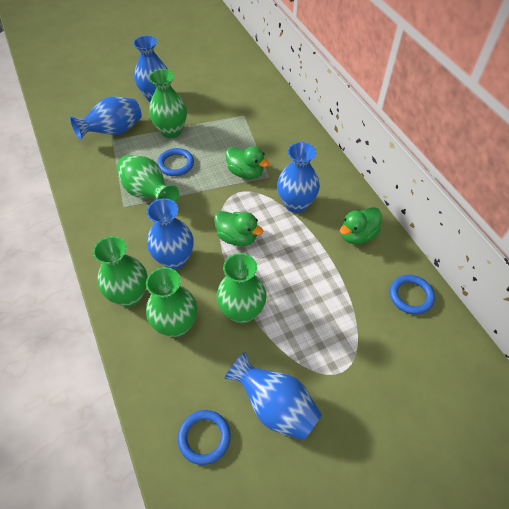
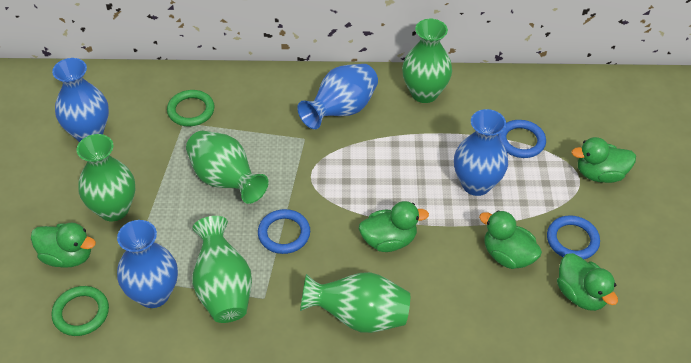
blue vase: 5 -> 4
green duck: 3 -> 5
green ring: 0 -> 2

